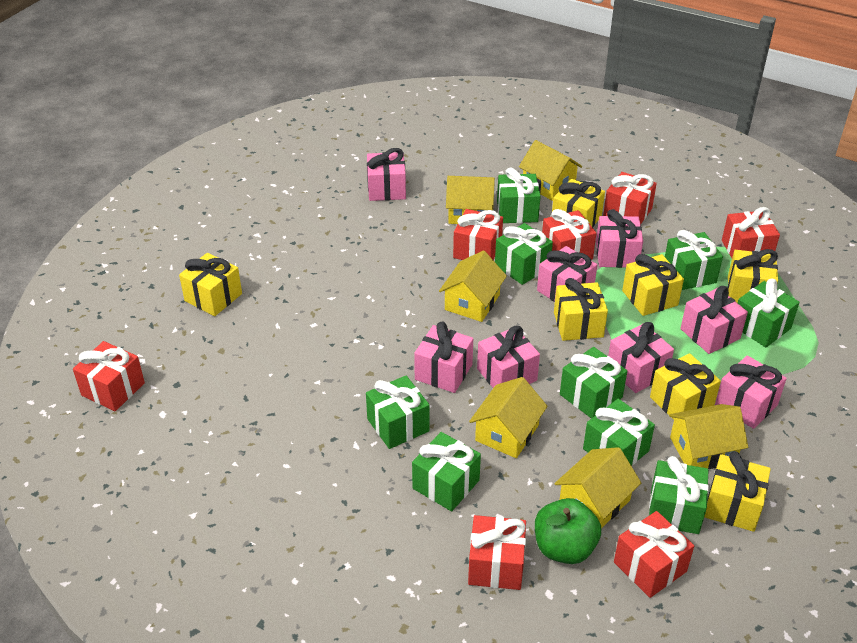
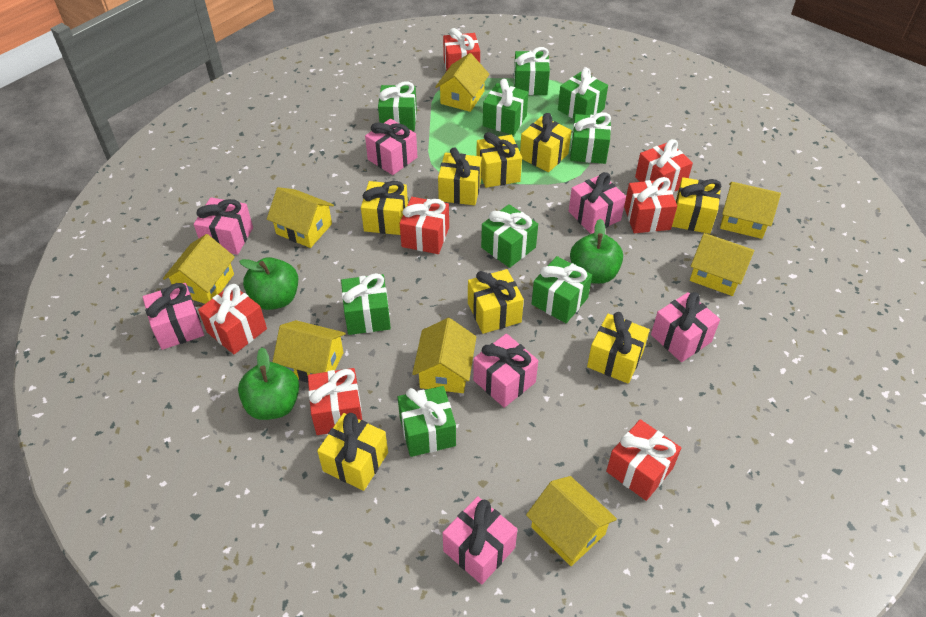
green apple: 1 -> 3
pink gift: 8 -> 7
yellow gift: 7 -> 8
yellow house: 6 -> 8

